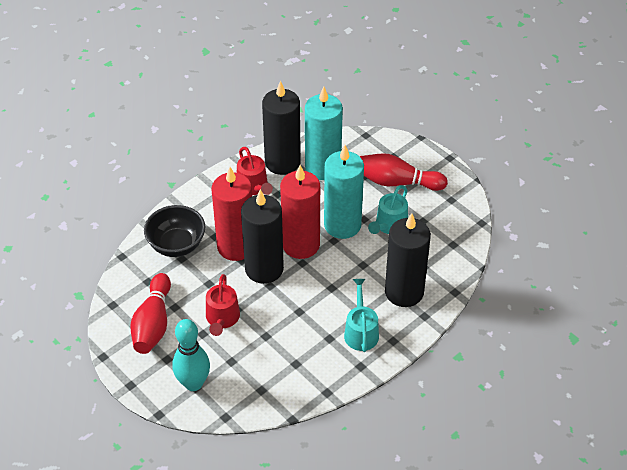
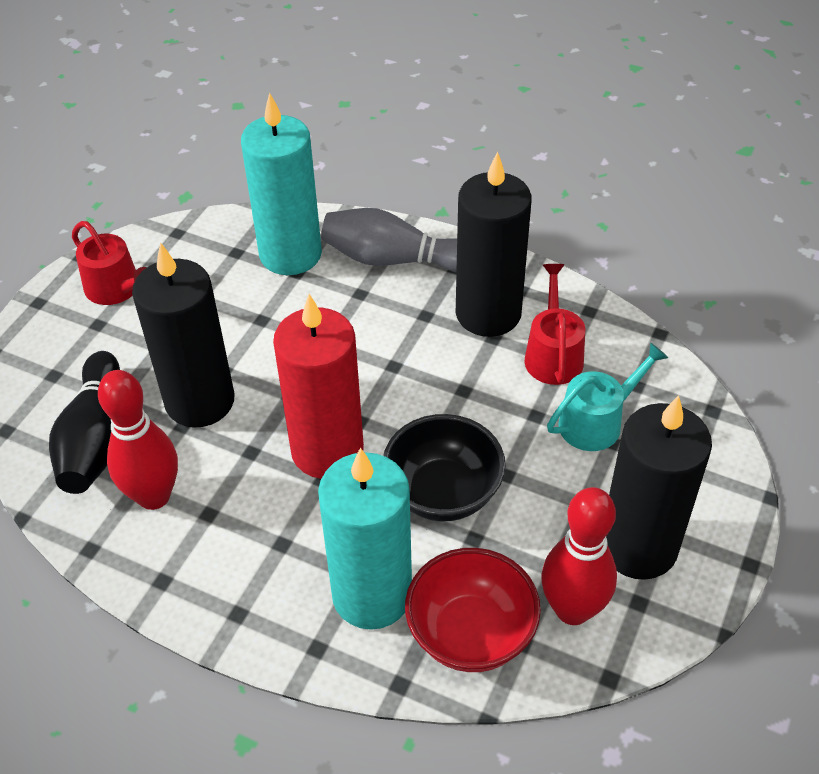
black bowling pin: 0 -> 1
grey bowling pin: 0 -> 1
red bowl: 0 -> 1
red candle: 2 -> 1
turquoise bowling pin: 1 -> 0
turquoise watering can: 2 -> 1

